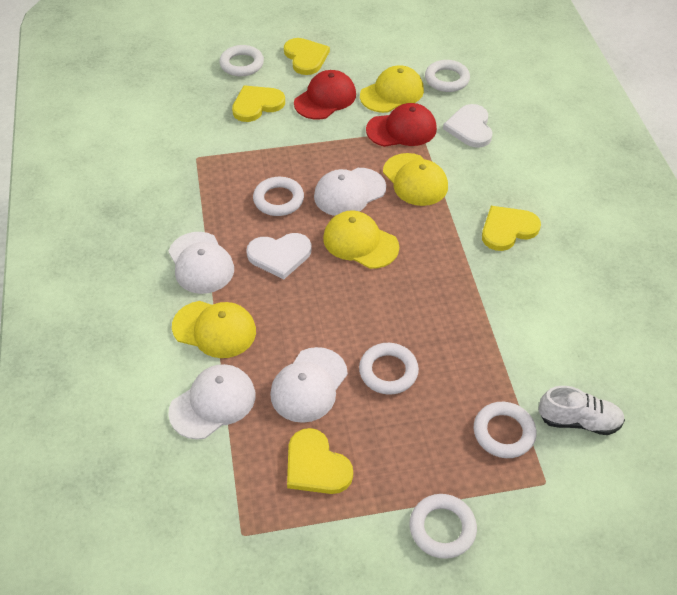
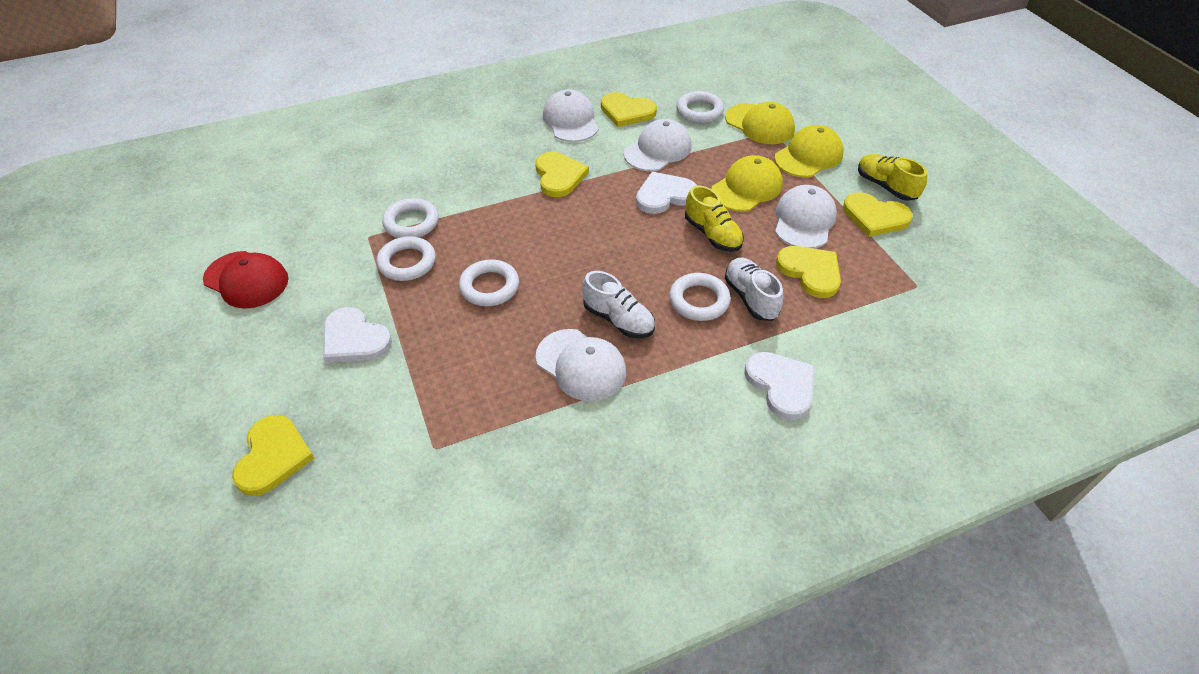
red cap: 2 -> 1
white heart: 2 -> 3
white ring: 6 -> 5
white shoe: 1 -> 2
yellow cap: 4 -> 3
yellow heart: 4 -> 5
yellow shoe: 0 -> 2

